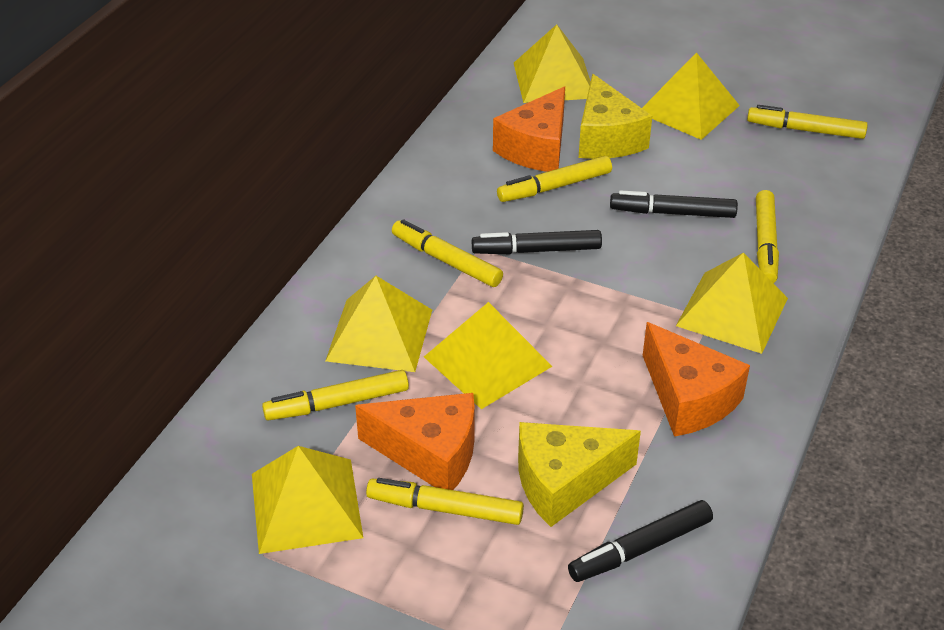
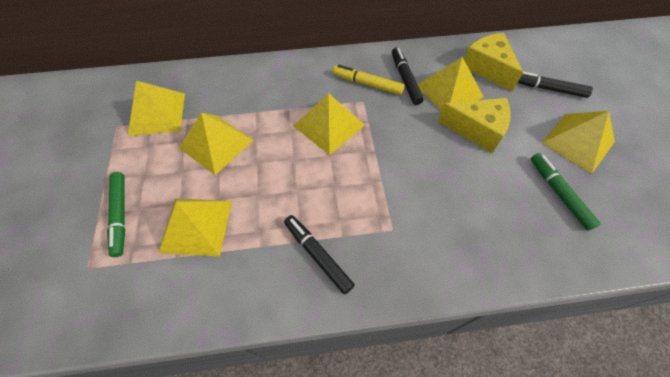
green marker: 0 -> 2
orange cheese: 3 -> 0
yellow marker: 6 -> 1

